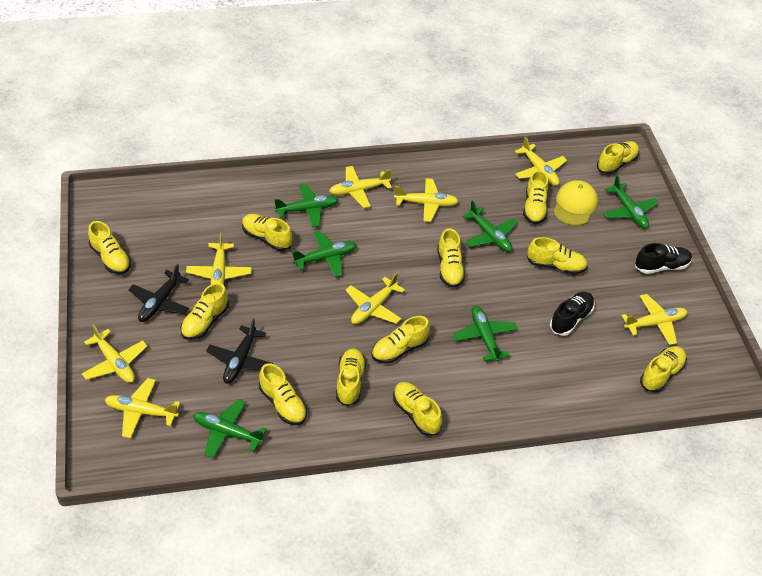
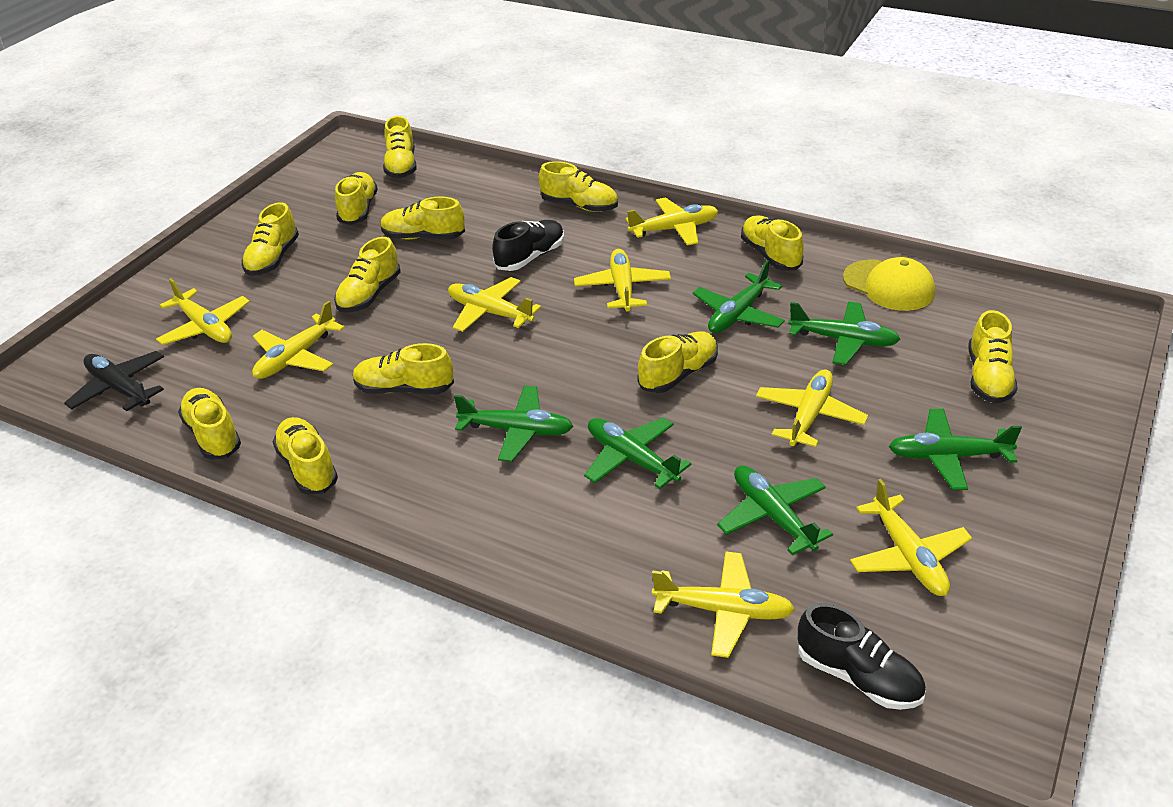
black plane: 2 -> 1

